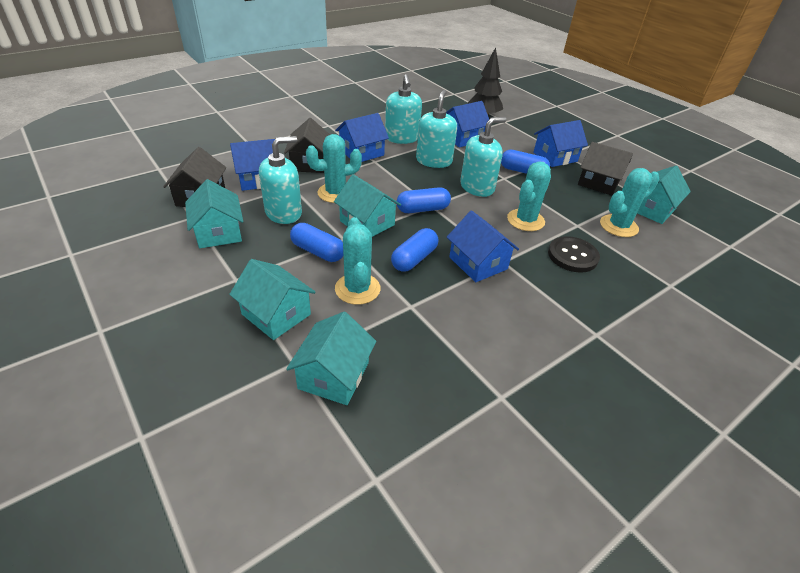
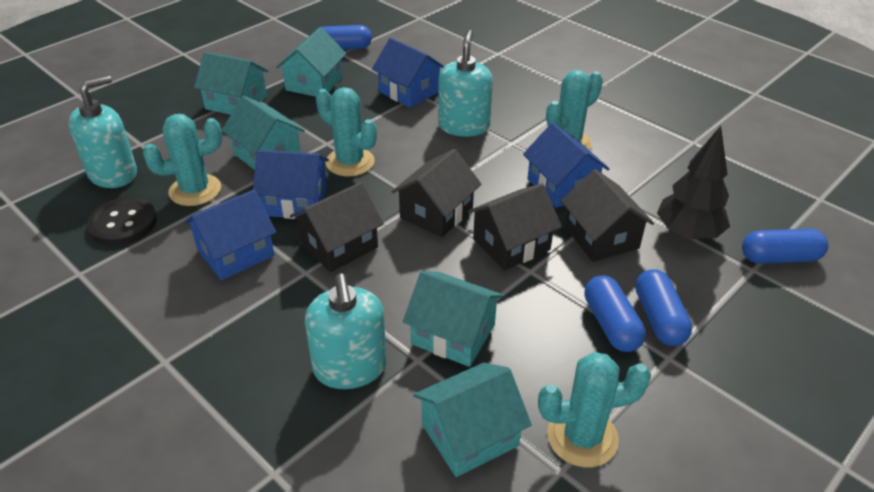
black house: 3 -> 4
blue house: 5 -> 4
turquoise soap dispenser: 4 -> 3

